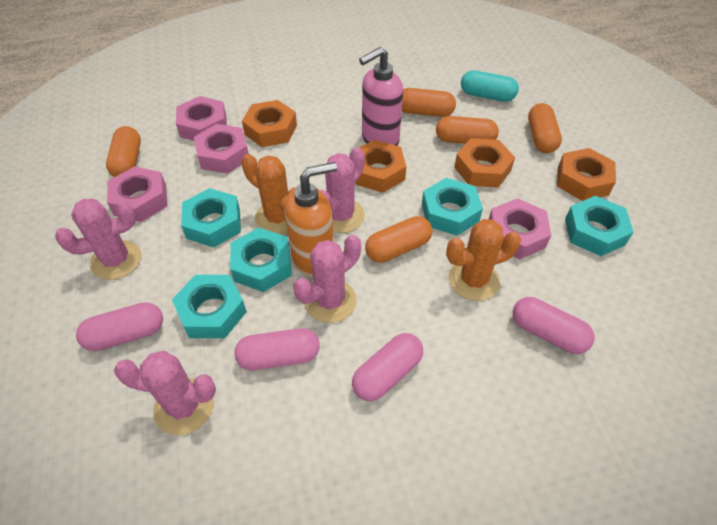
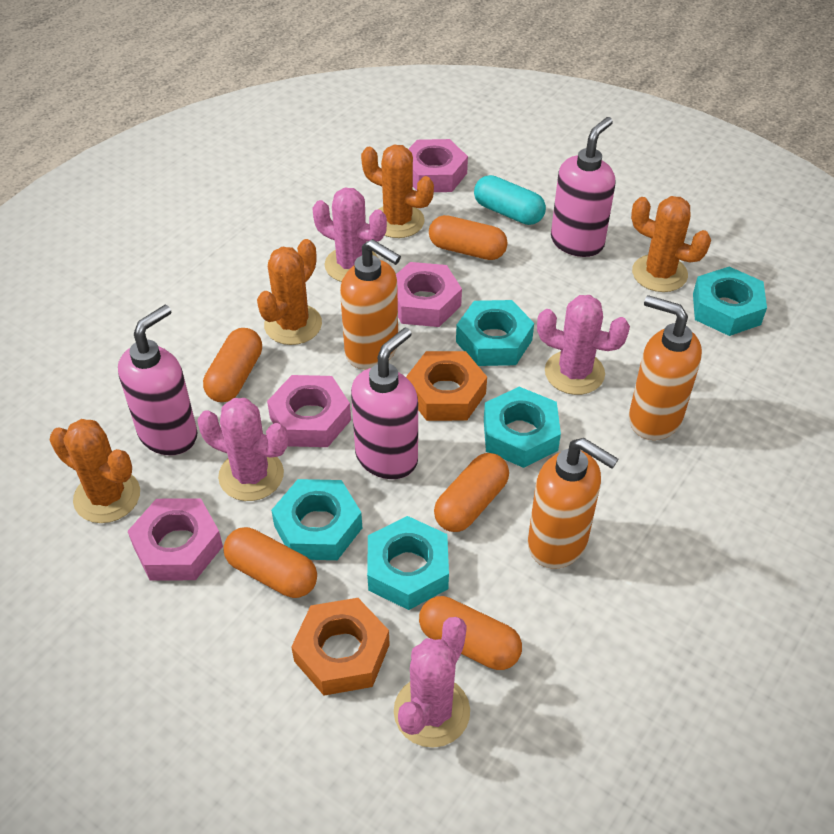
orange cactus: 2 -> 4
orange nut: 4 -> 2
orange soap dispenser: 1 -> 3
pink capsule: 4 -> 0
pink soap dispenser: 1 -> 3

